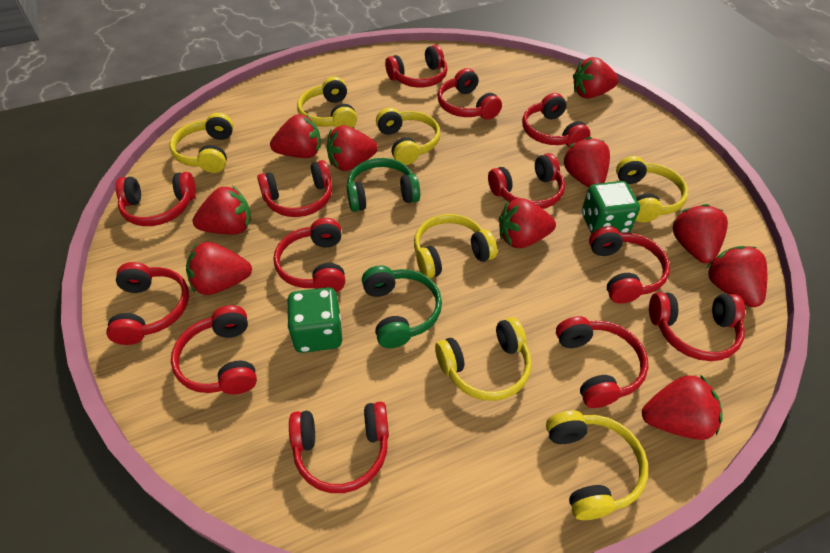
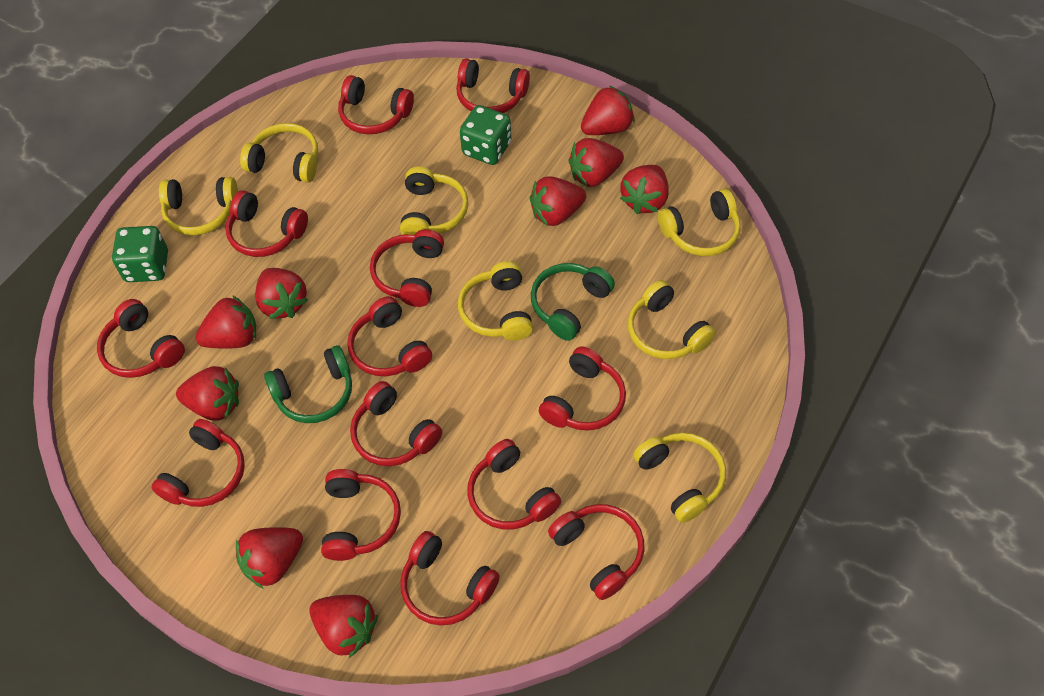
red strawberry: 10 -> 9

